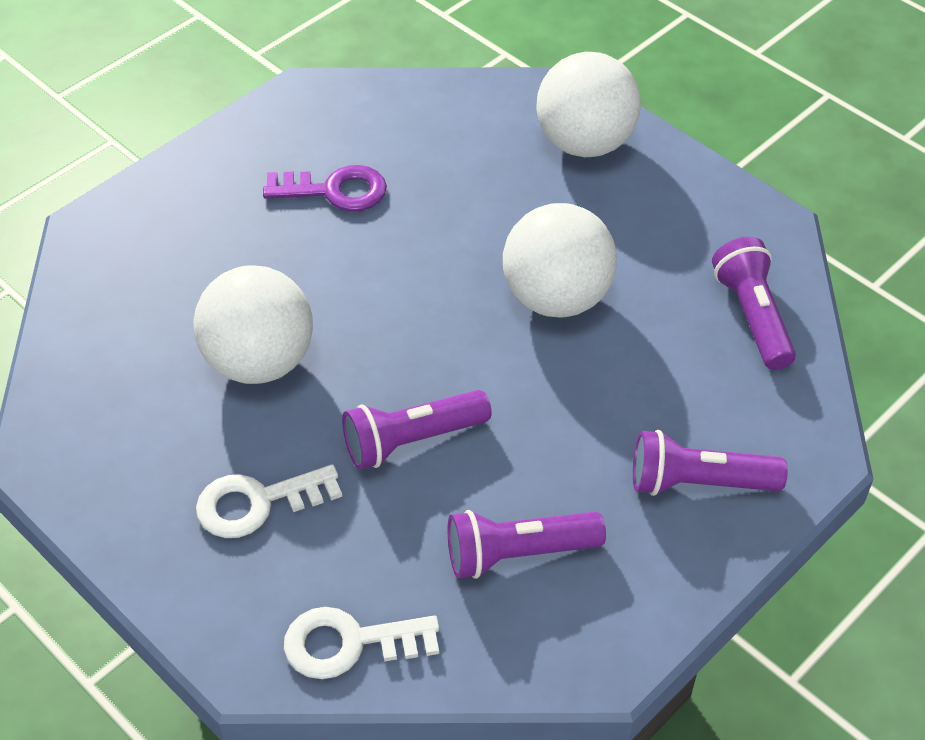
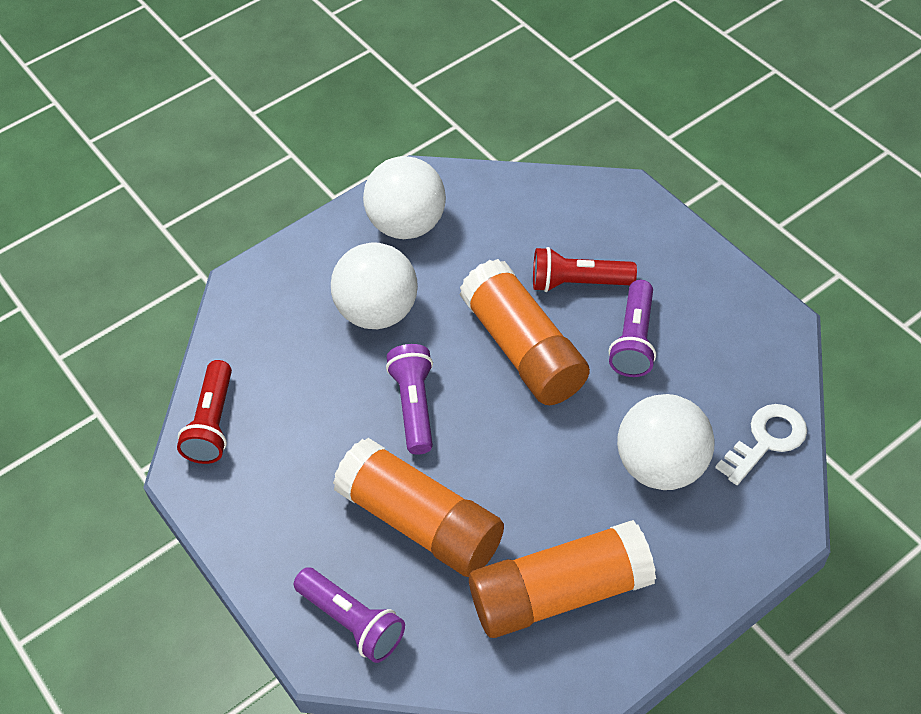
orange glue stick: 0 -> 3
purple flashlight: 4 -> 3
purple key: 1 -> 0
red flashlight: 0 -> 2
white key: 2 -> 1

